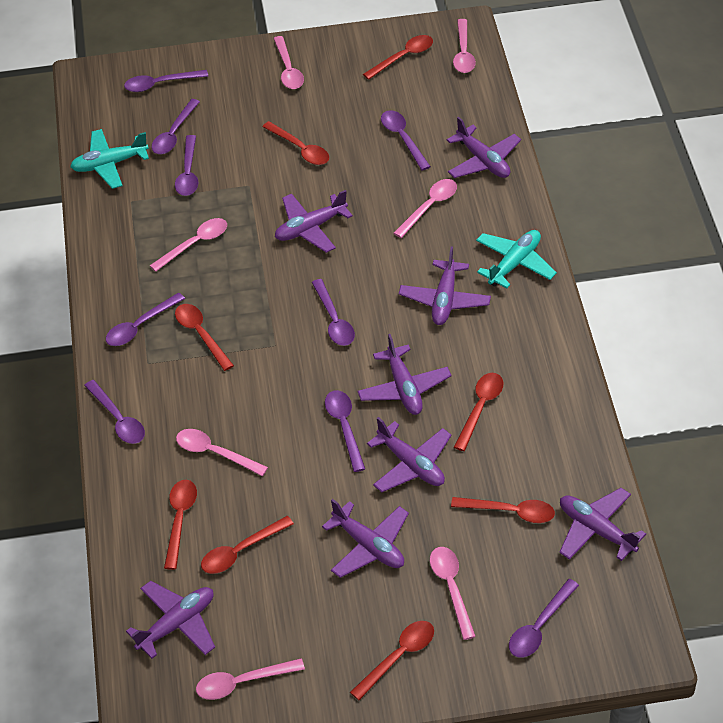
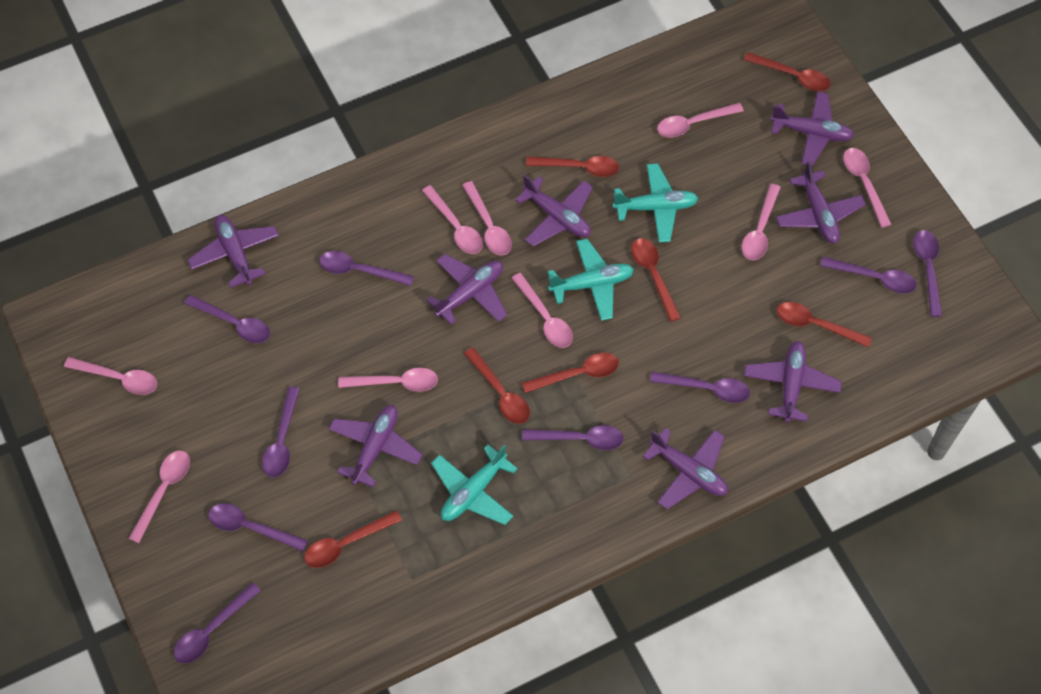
pink spoon: 7 -> 9
red spoon: 8 -> 7
turquoise plane: 2 -> 3

